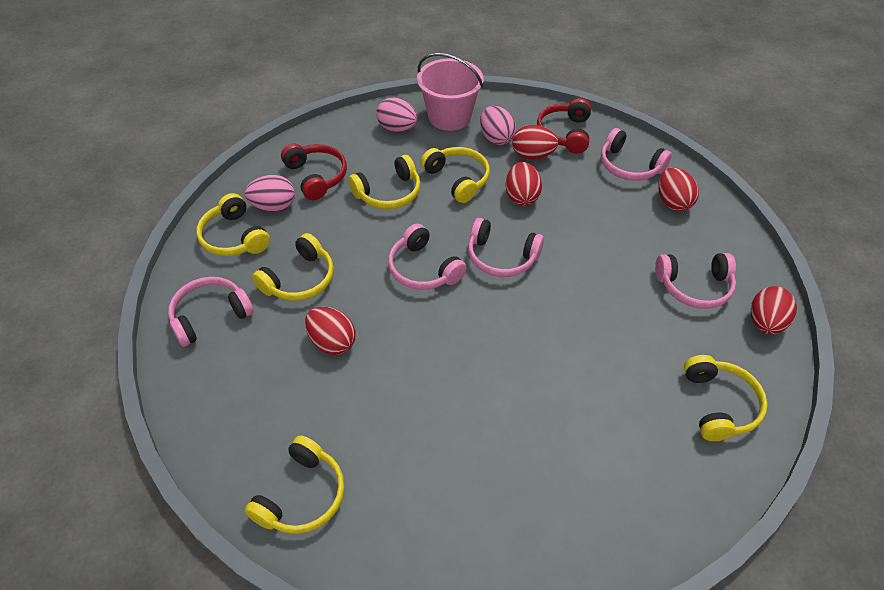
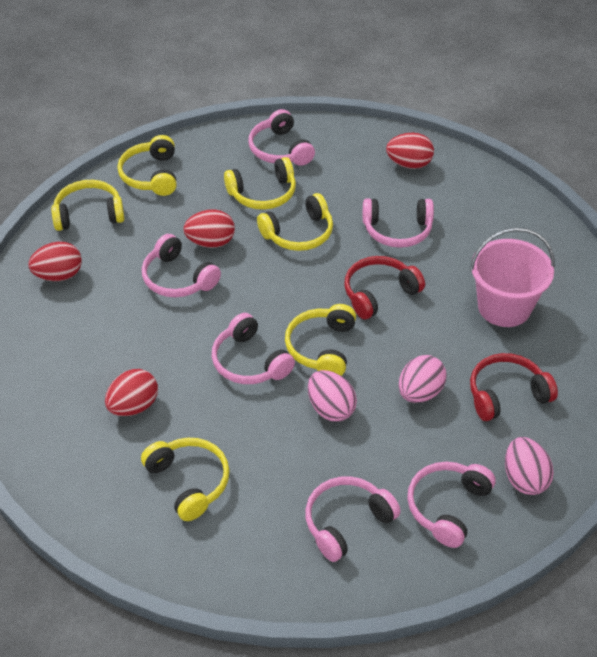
pink headphones: 5 -> 6
red egg: 5 -> 4

